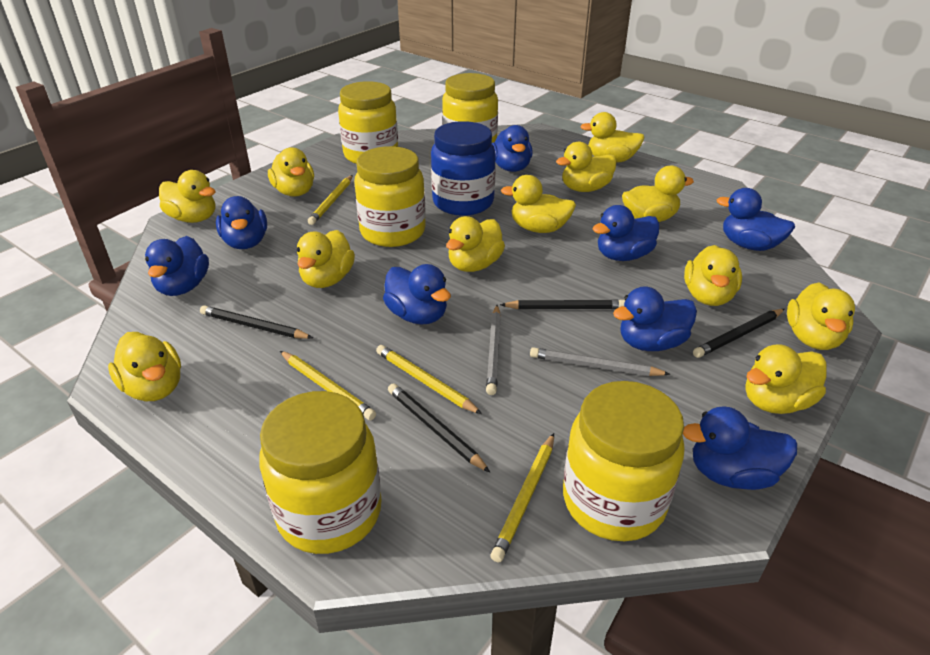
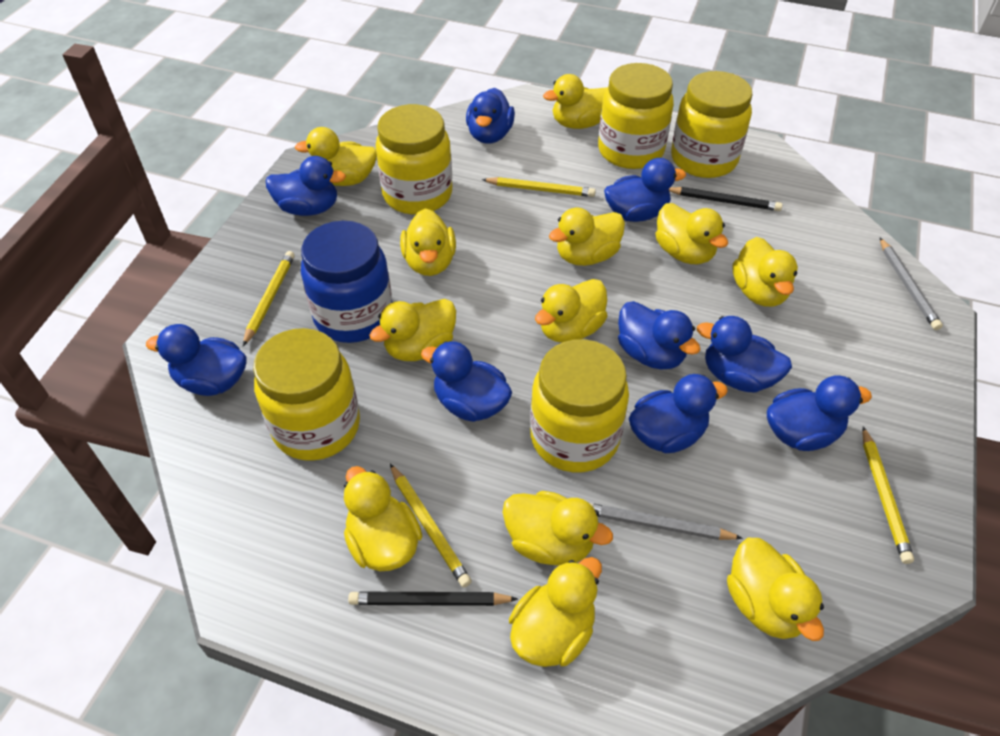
black pencil: 4 -> 2
blue duck: 8 -> 9

